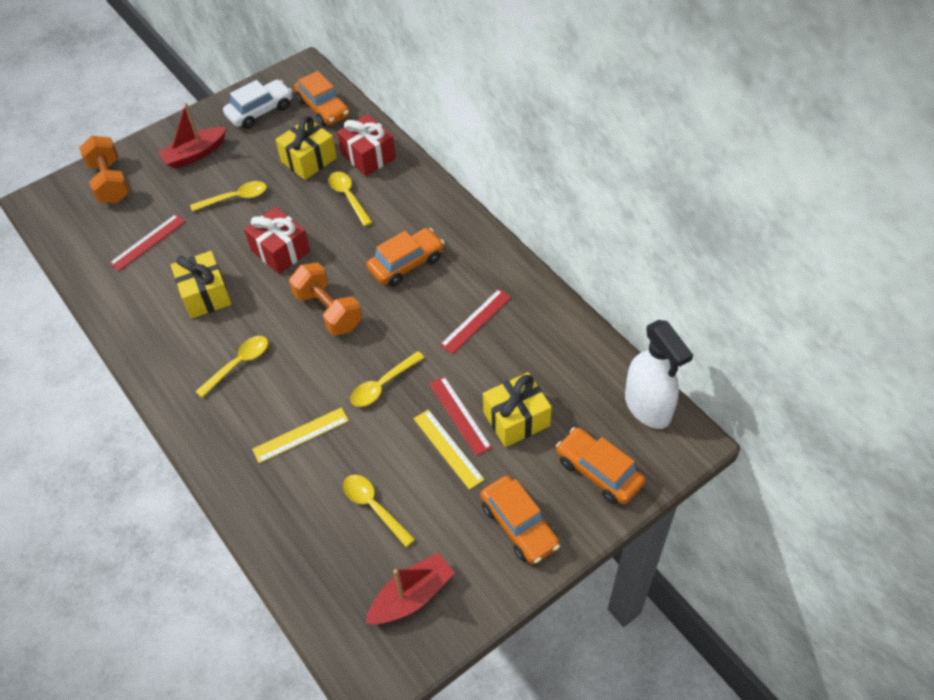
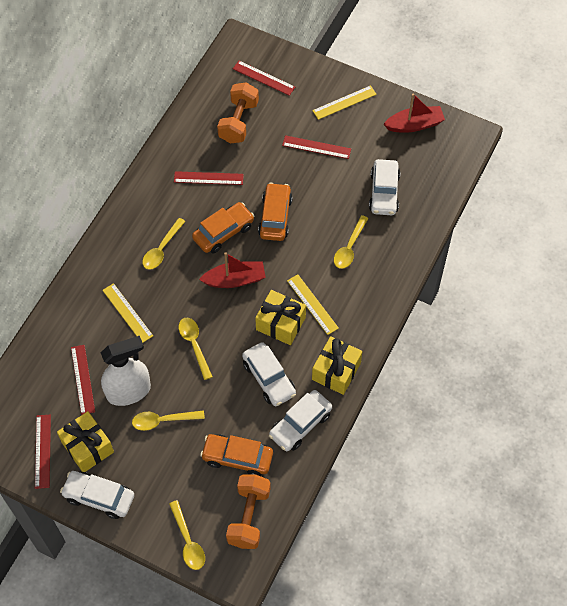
orange car: 4 -> 3
red gift: 2 -> 0
red ruler: 3 -> 5
white car: 1 -> 4
yellow ruler: 2 -> 3

